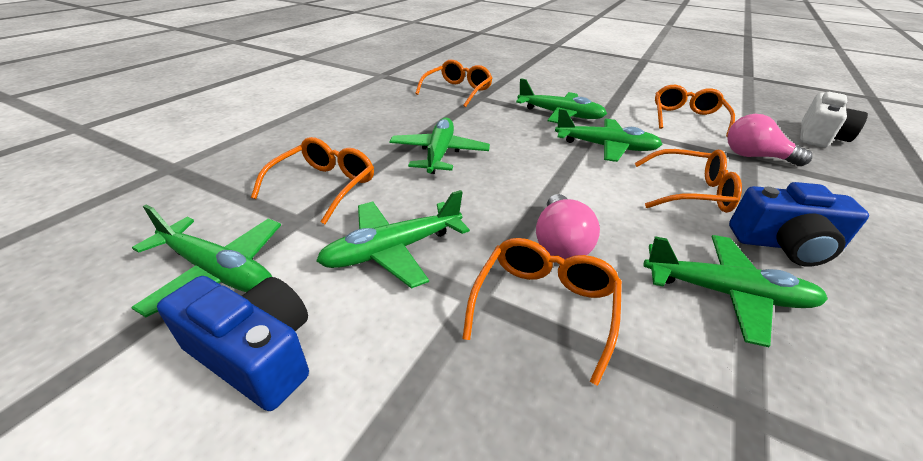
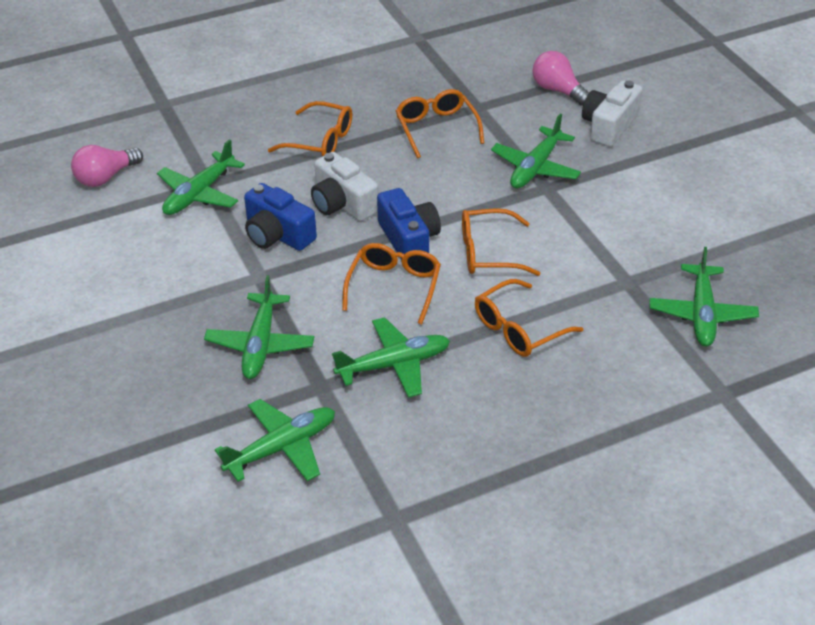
white camera: 1 -> 2

